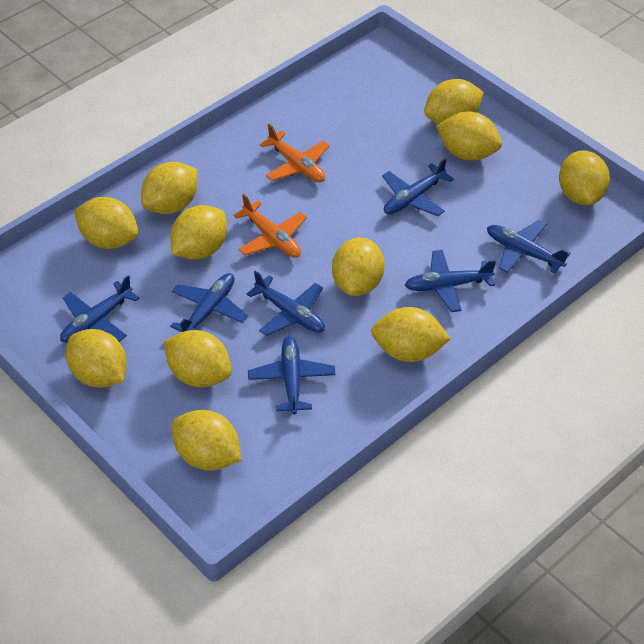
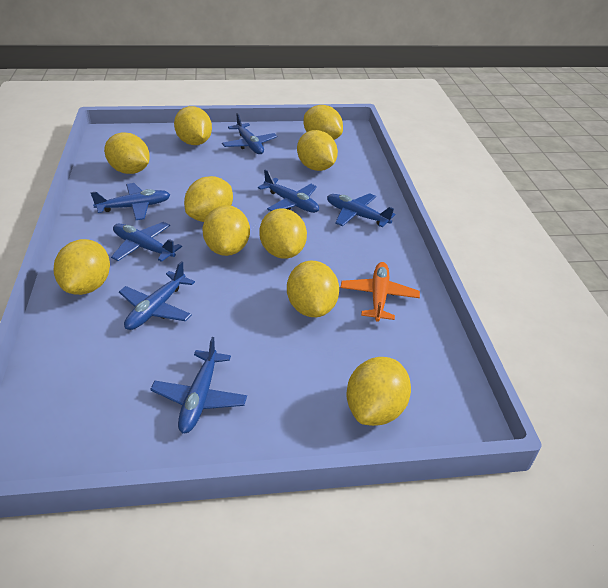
orange plane: 2 -> 1
yellow lemon: 11 -> 10

